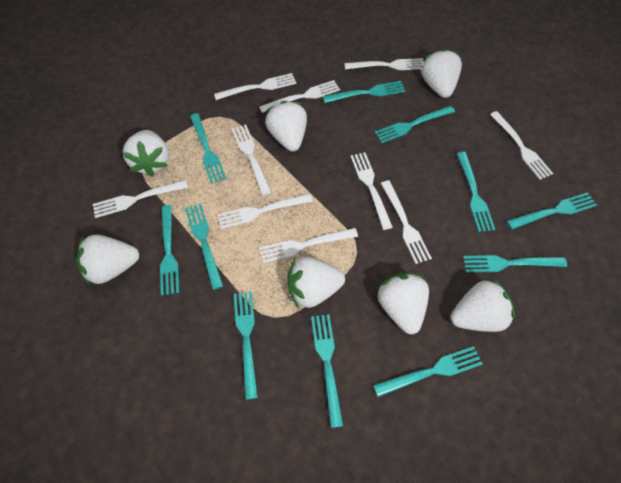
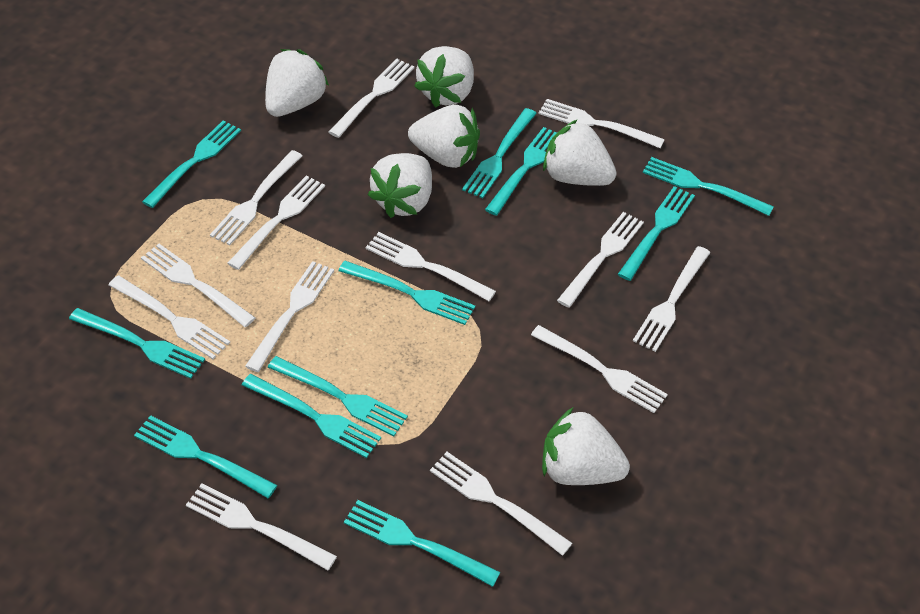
white fork: 10 -> 13
white strawberry: 7 -> 6

